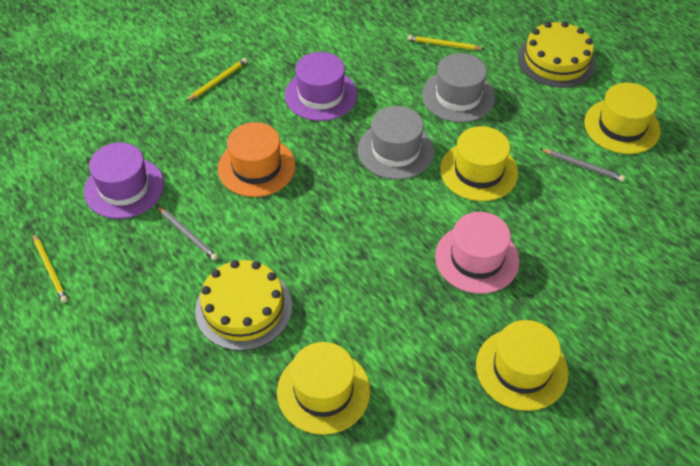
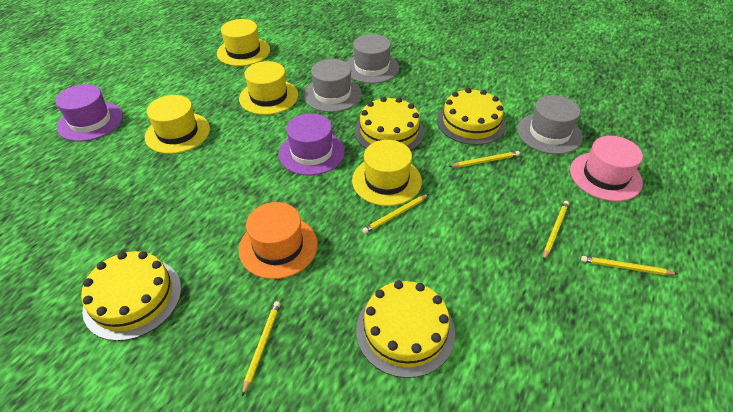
grey hat: 2 -> 3
grey pencil: 2 -> 0
yellow cake: 2 -> 4
yellow pencil: 3 -> 5

